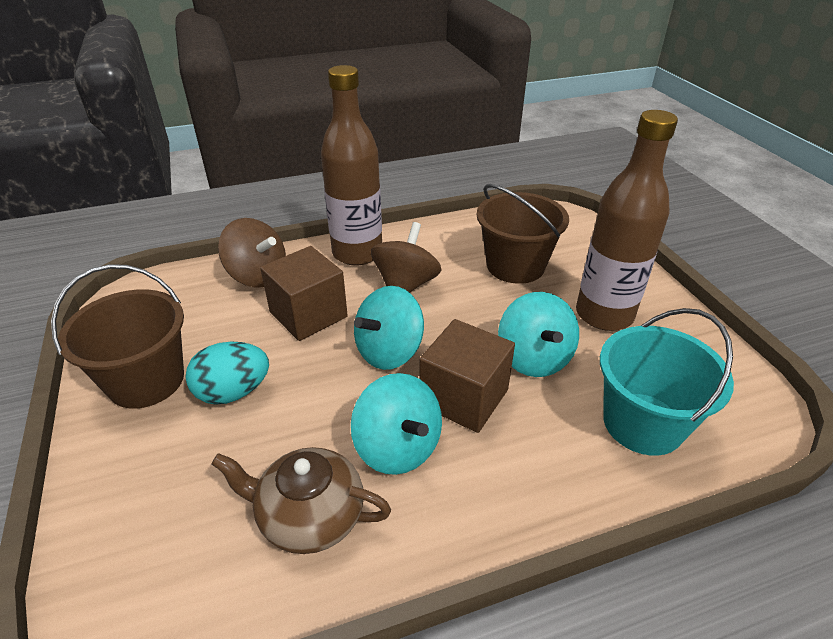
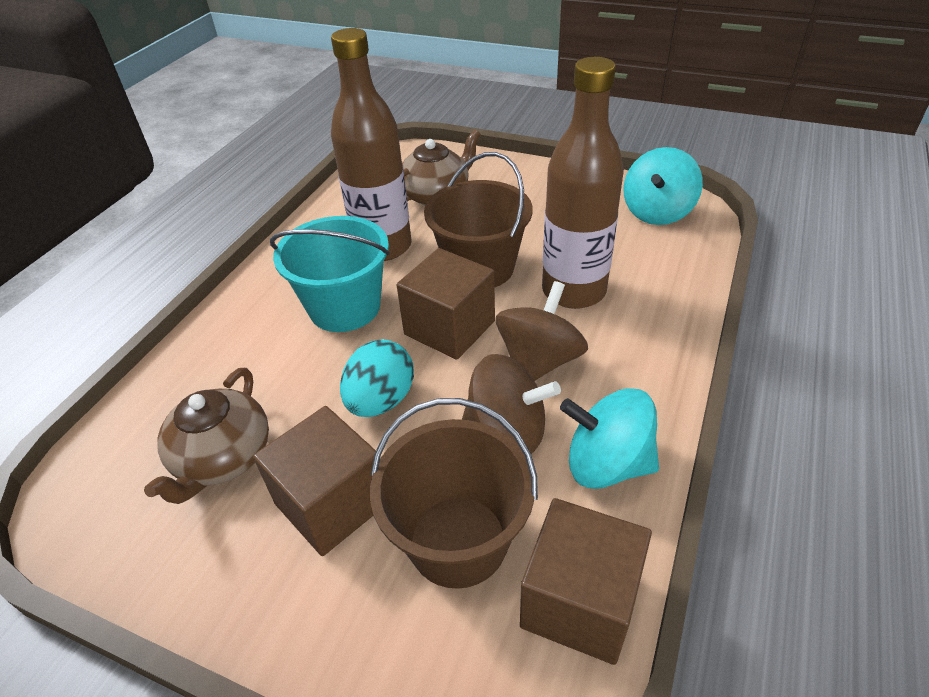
brown cube: 2 -> 3
brown teapot: 1 -> 2
turquoise spinning top: 3 -> 2

